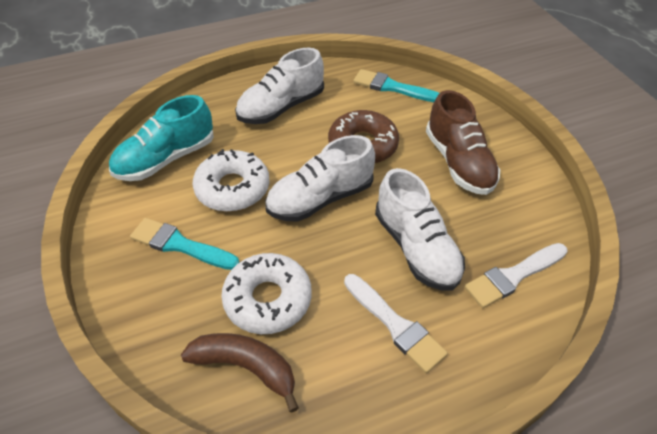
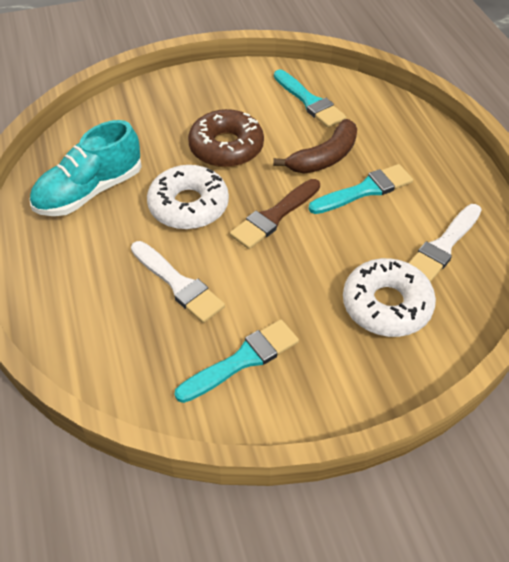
brown brush: 0 -> 1
brown shoe: 1 -> 0
turquoise brush: 2 -> 3
white shoe: 3 -> 0

